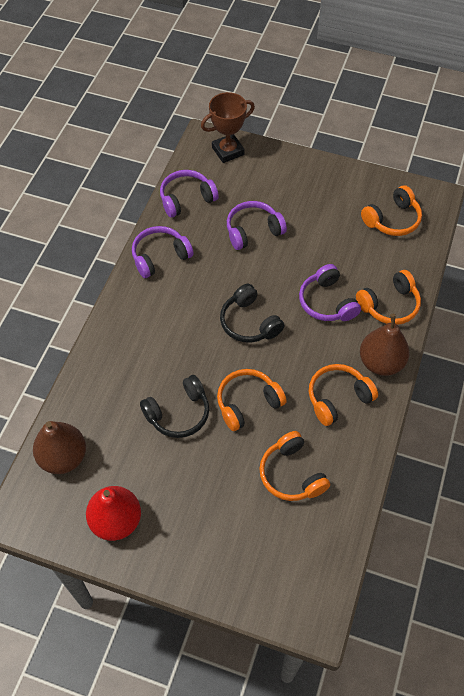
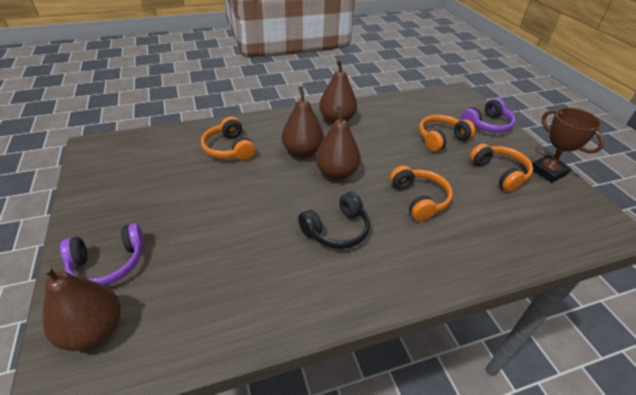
black headphones: 2 -> 1
brown pear: 2 -> 4
orange headphones: 5 -> 4
purple headphones: 4 -> 2
red pear: 1 -> 0

